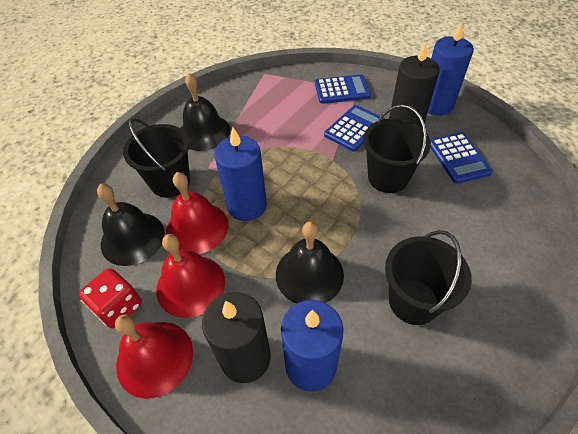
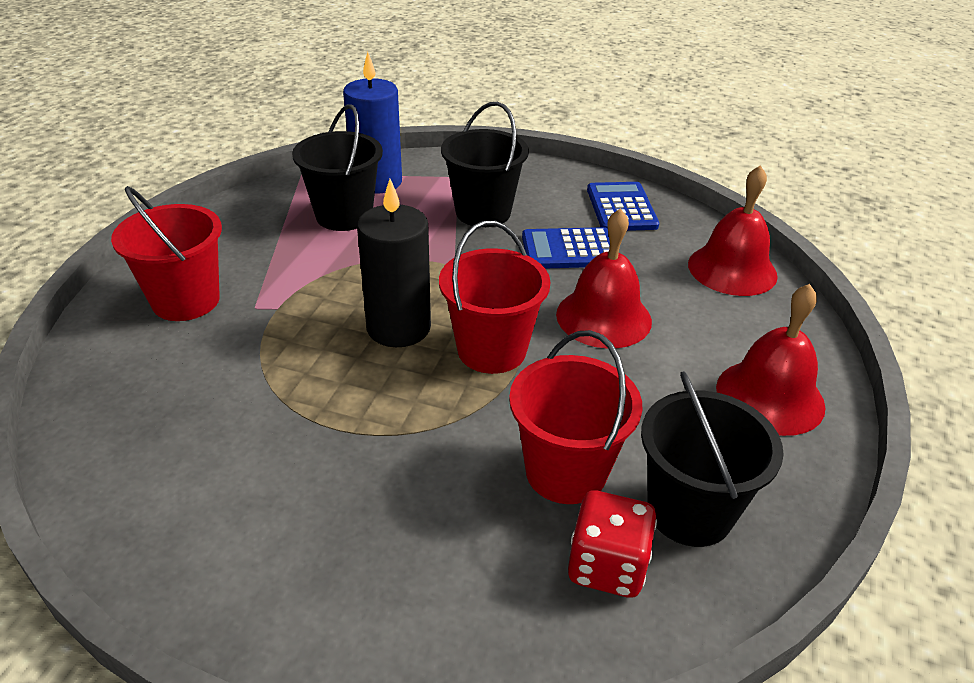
black bell: 3 -> 0
black candle: 2 -> 1
blue calculator: 3 -> 2
blue candle: 3 -> 1
red bucket: 0 -> 3

